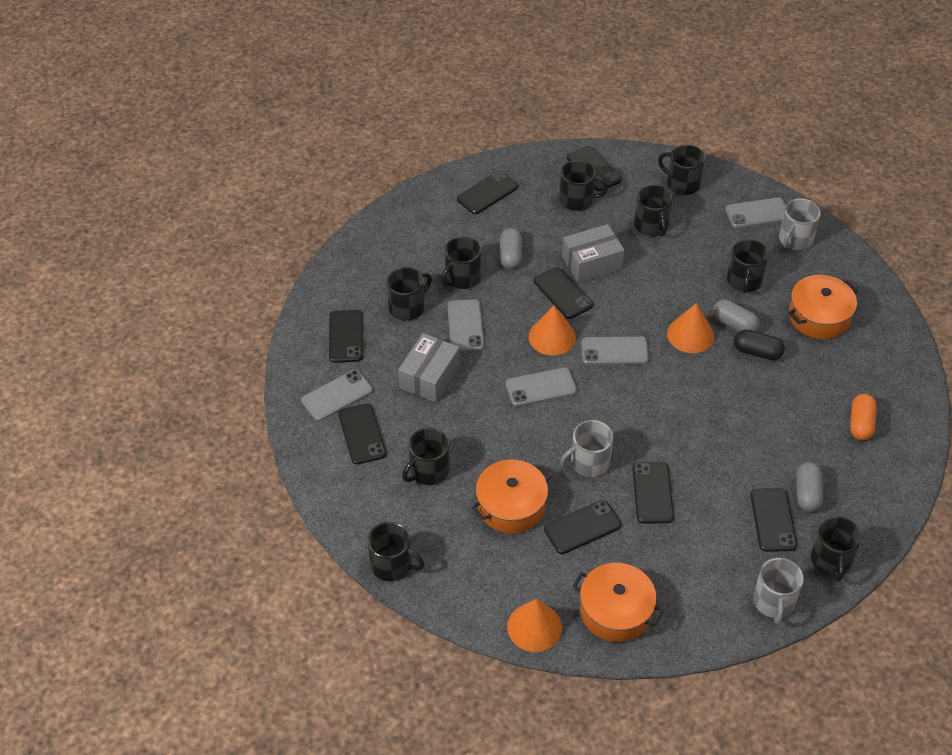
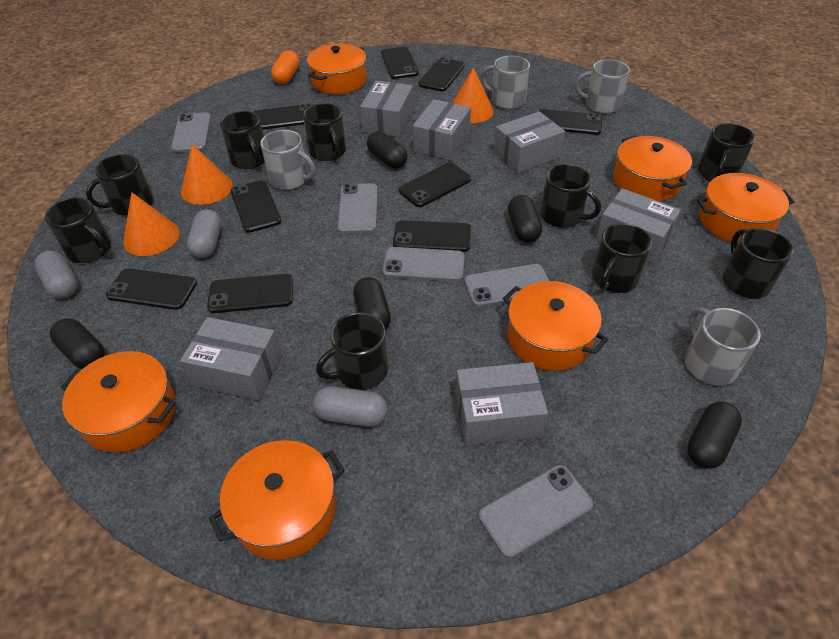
black capsule: 1 -> 5
black phone: 8 -> 9
grey box: 2 -> 6
grey mug: 3 -> 4
orange pot: 3 -> 6

